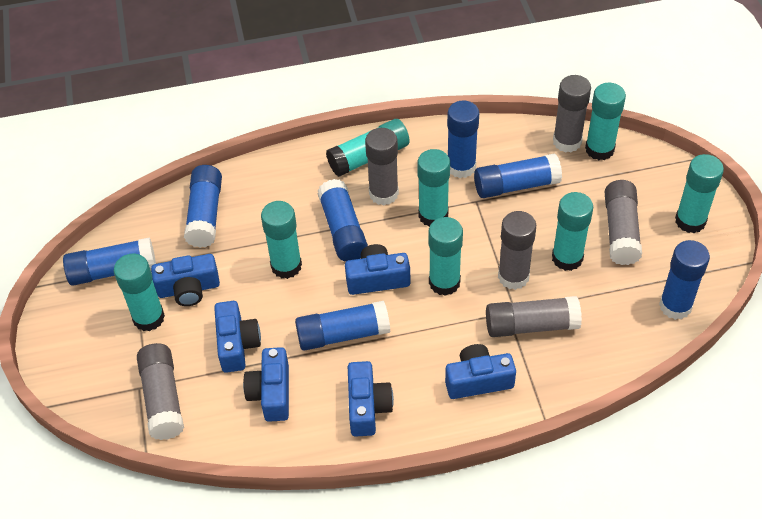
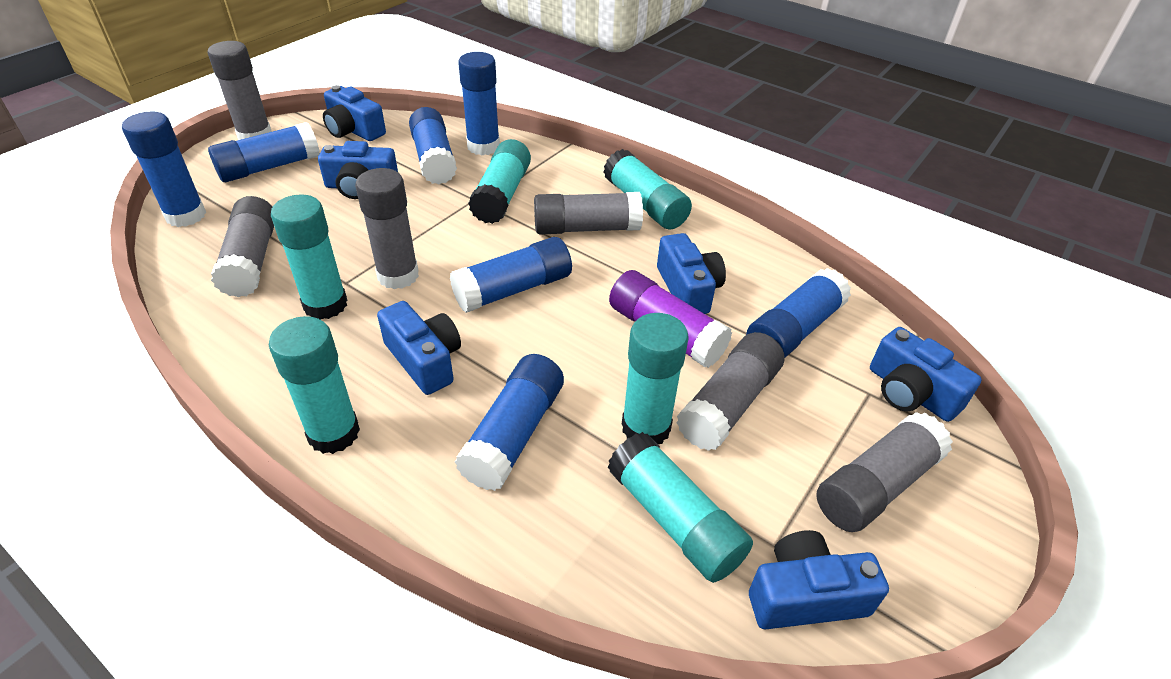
purple glue stick: 0 -> 1
turquoise glue stick: 8 -> 6

